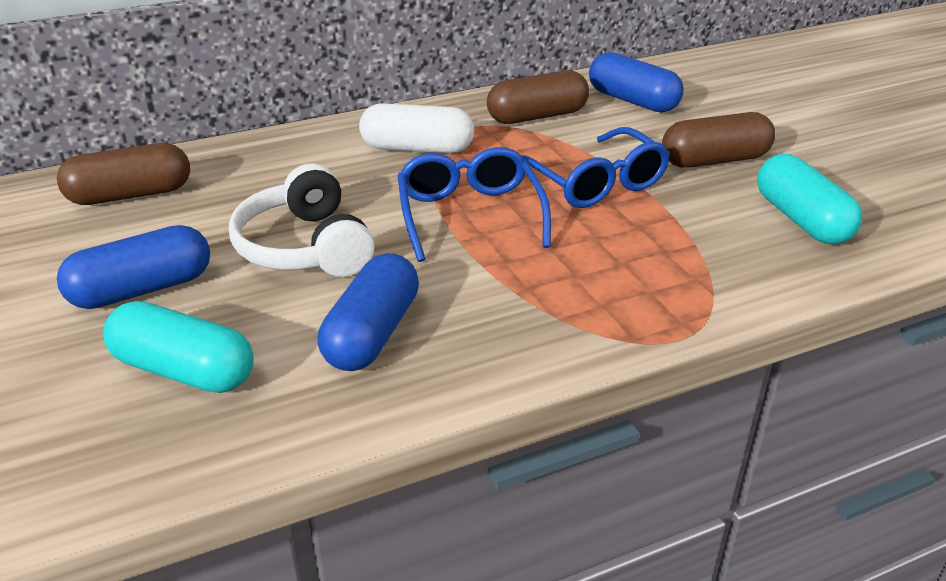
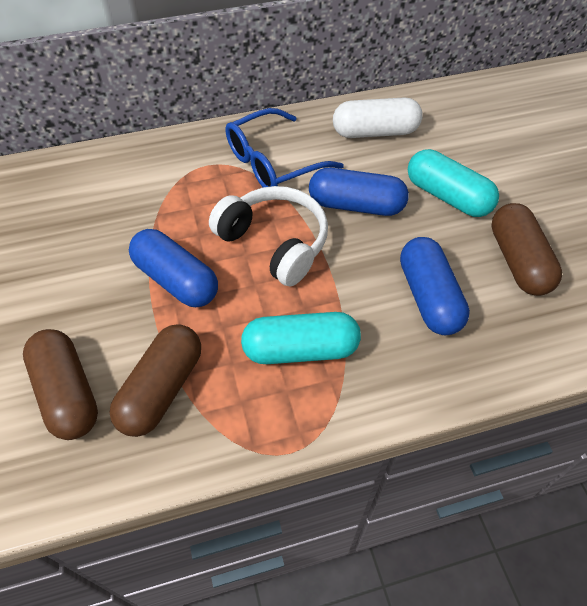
blue glasses: 2 -> 1

